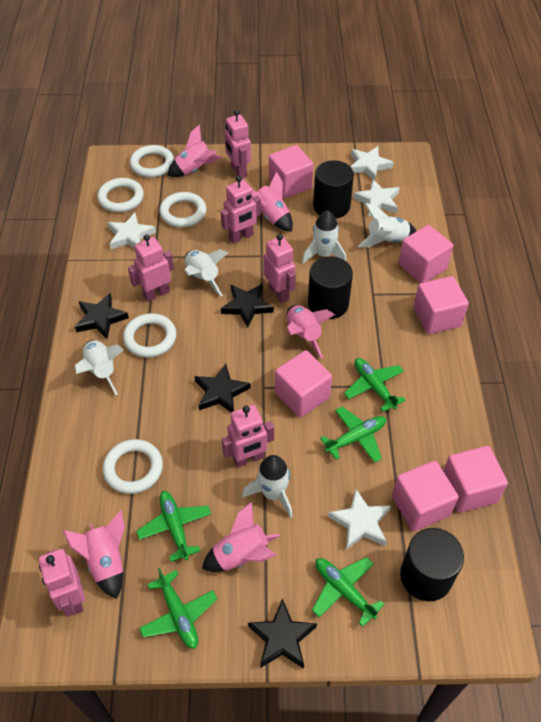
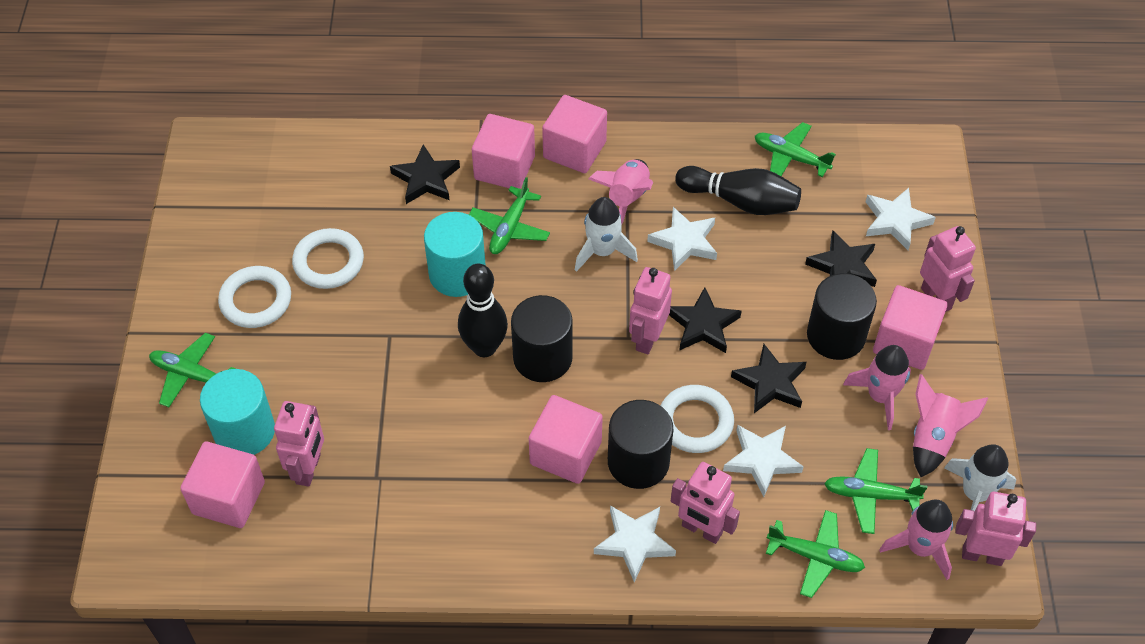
black bowling pin: 0 -> 2
pink cube: 6 -> 5
pink robot: 6 -> 5
pink rocket: 5 -> 4
turquoise cylinder: 0 -> 2
white ring: 5 -> 3
white rocket: 5 -> 2

